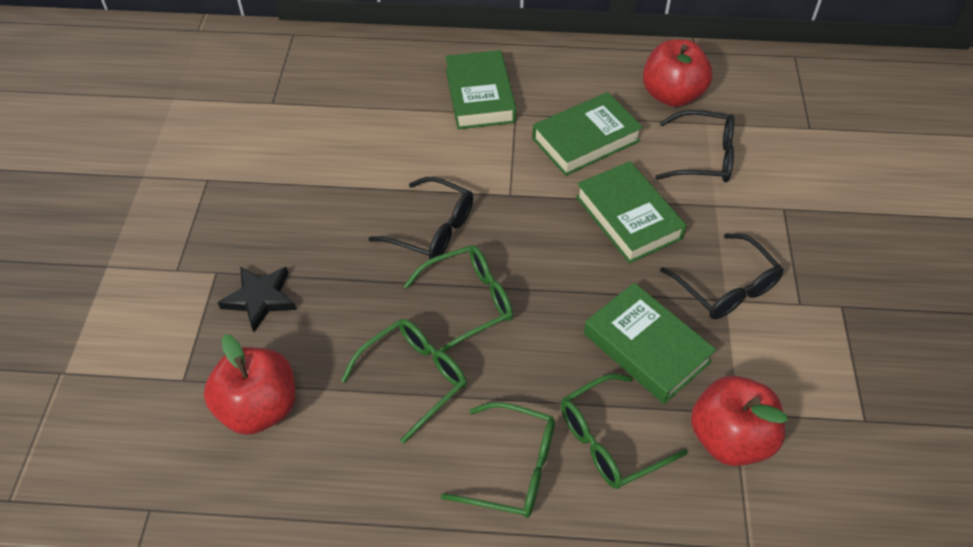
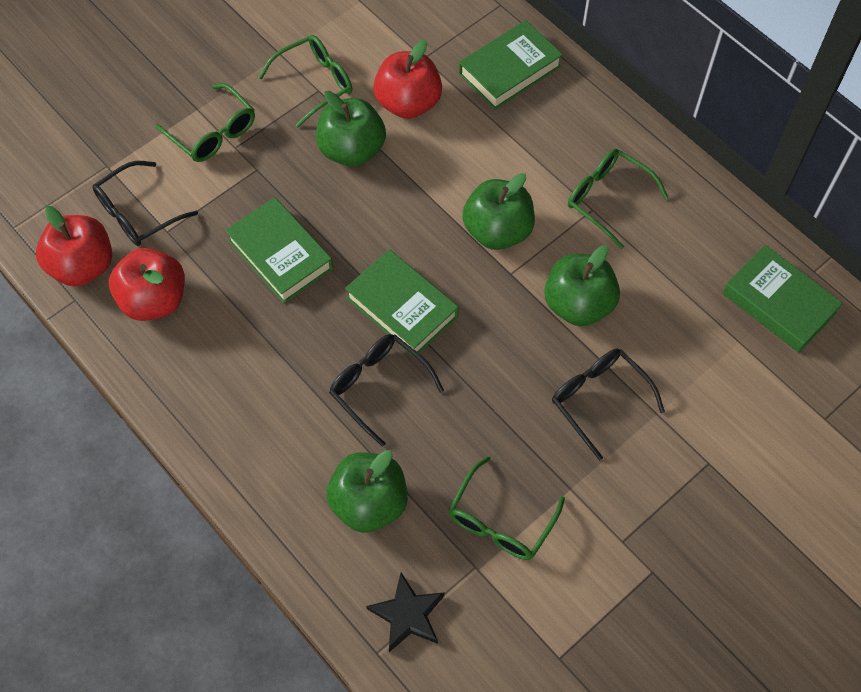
green apple: 0 -> 4

